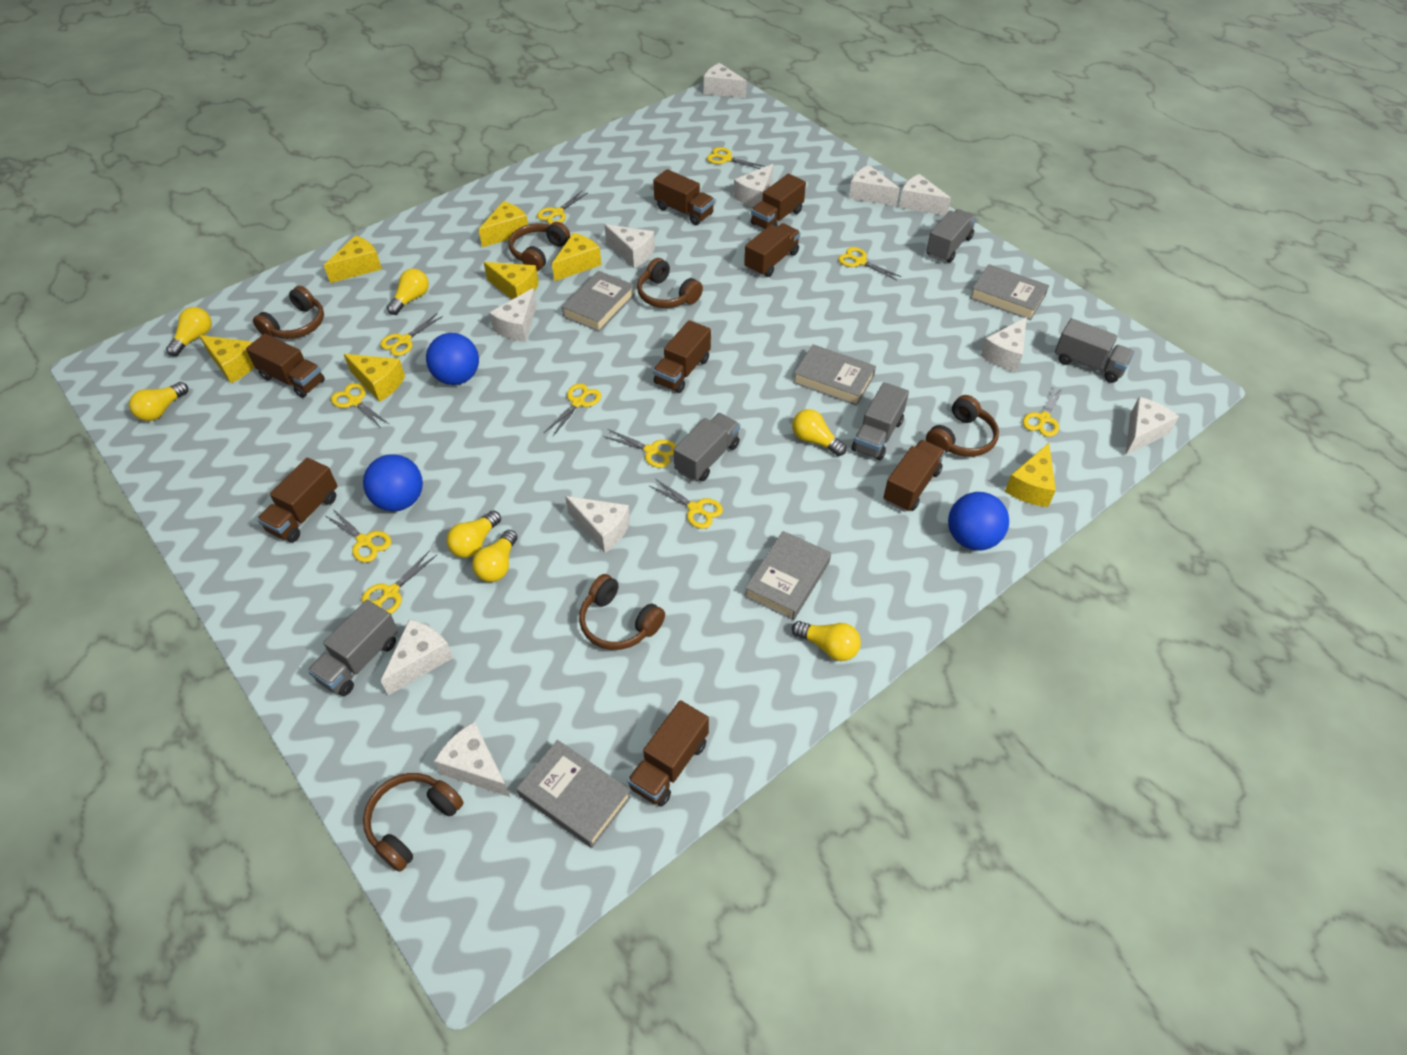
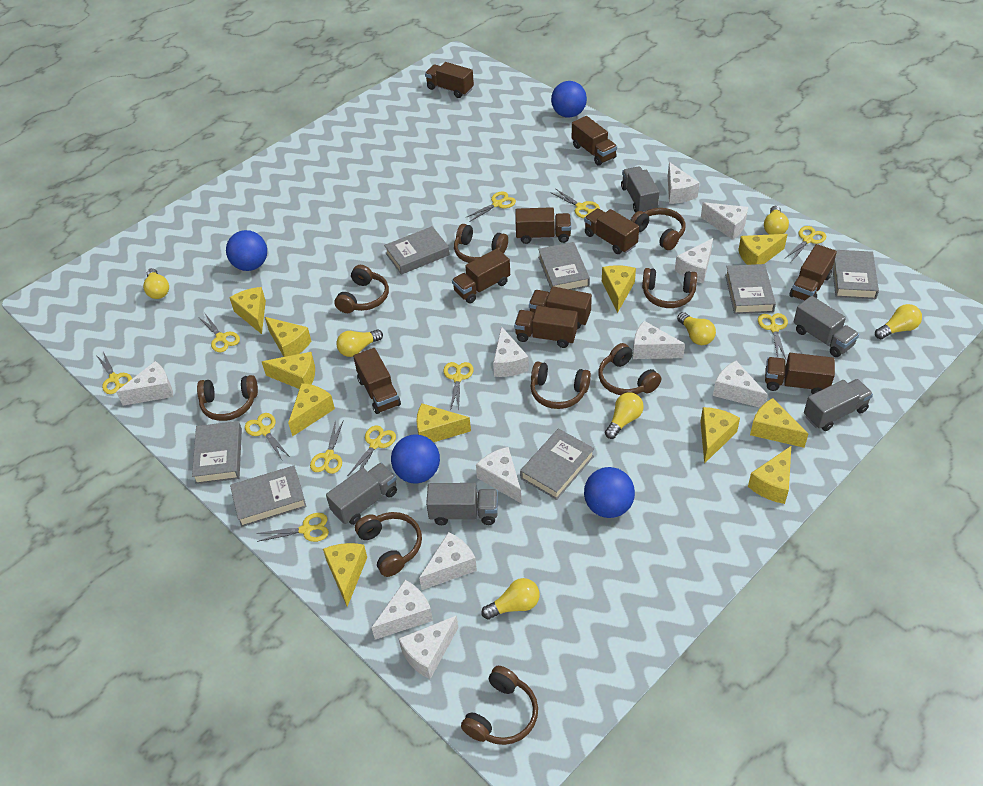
blue ball: 3 -> 4
brown headphones: 6 -> 9
brown truck: 8 -> 10
grey book: 5 -> 7
yellow cheese: 7 -> 11

